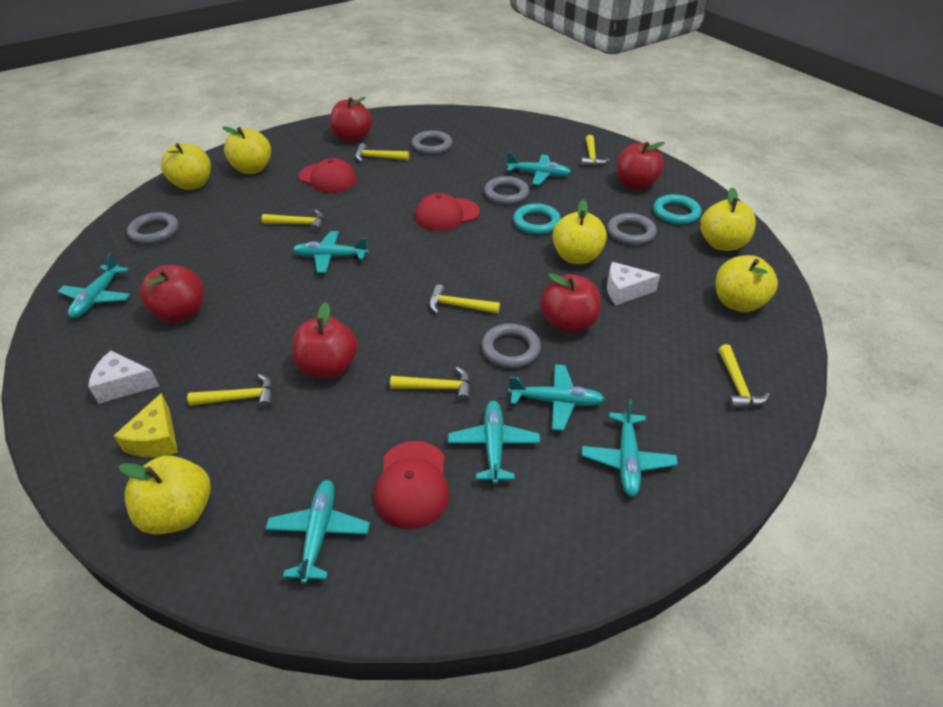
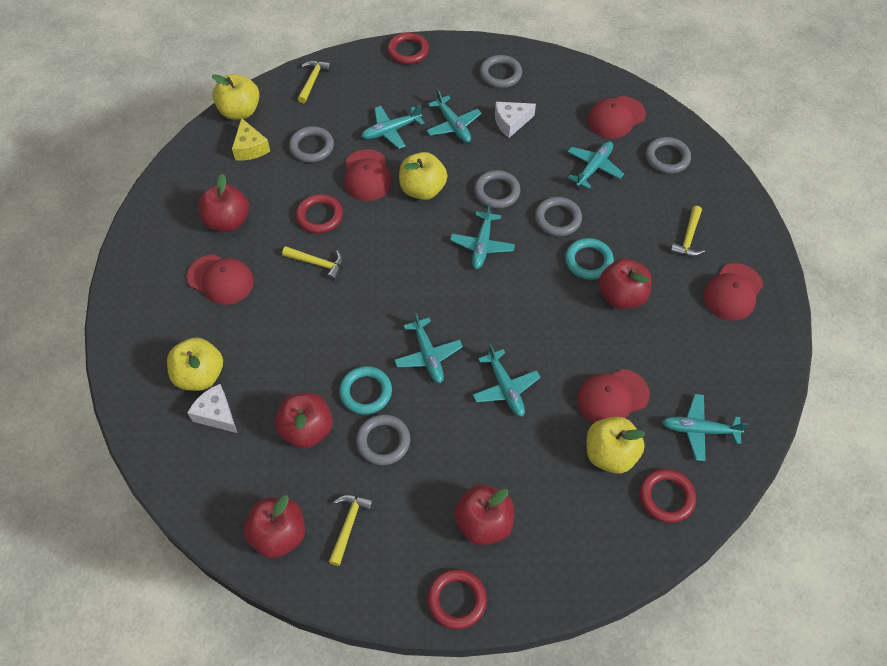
grey ring: 5 -> 6
red cap: 3 -> 5
red ring: 0 -> 4
yellow apple: 6 -> 4
yellow hammer: 7 -> 4

